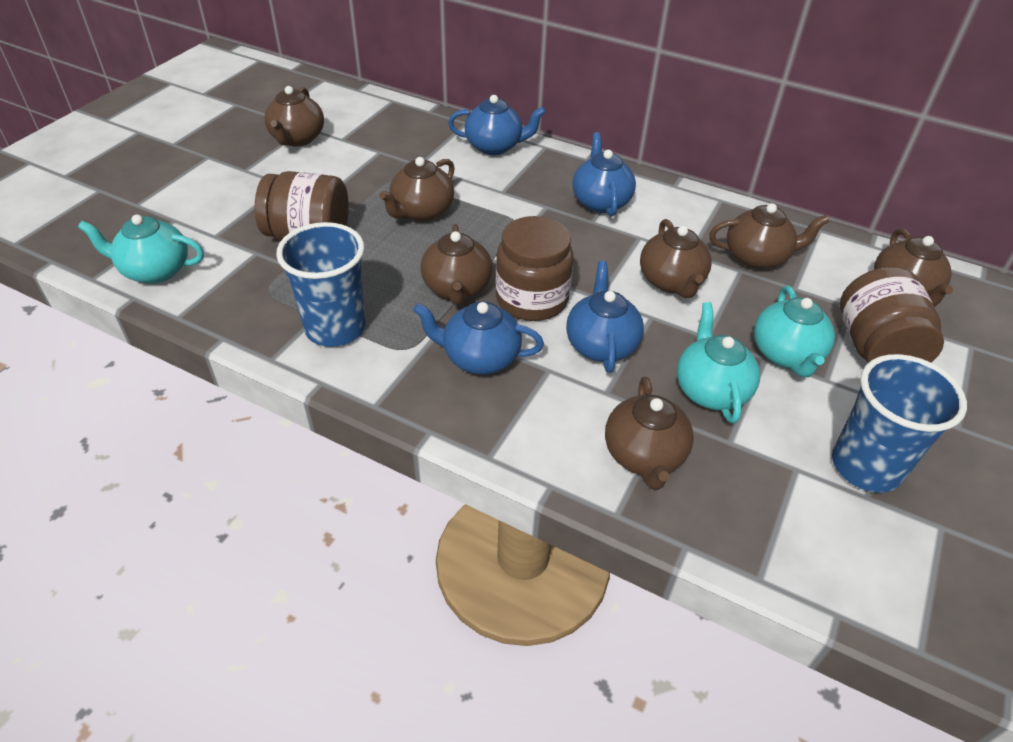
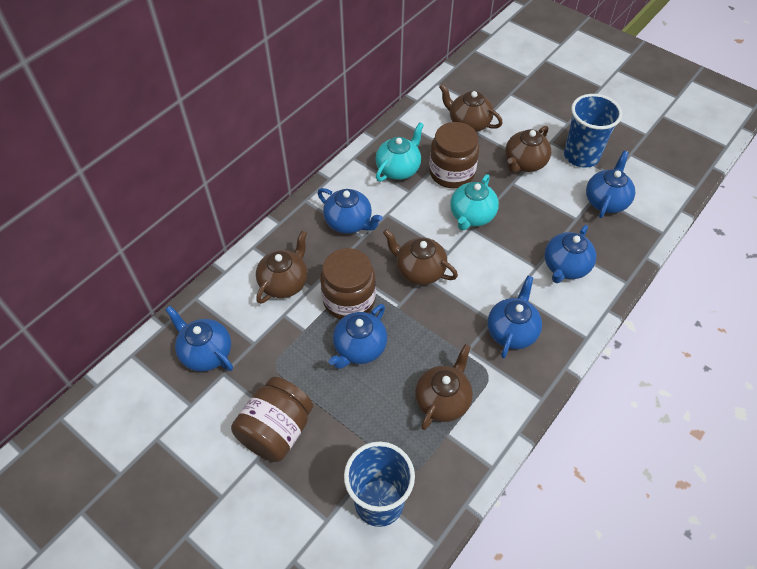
blue teapot: 4 -> 6
brown teapot: 7 -> 5
turquoise teapot: 3 -> 2

